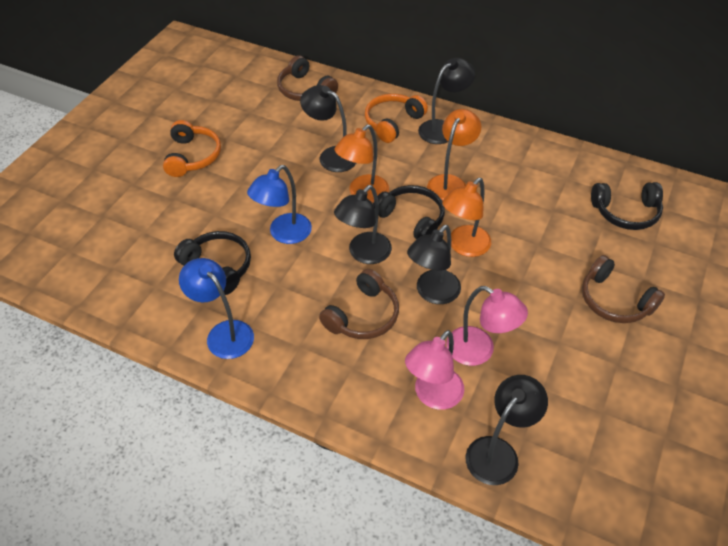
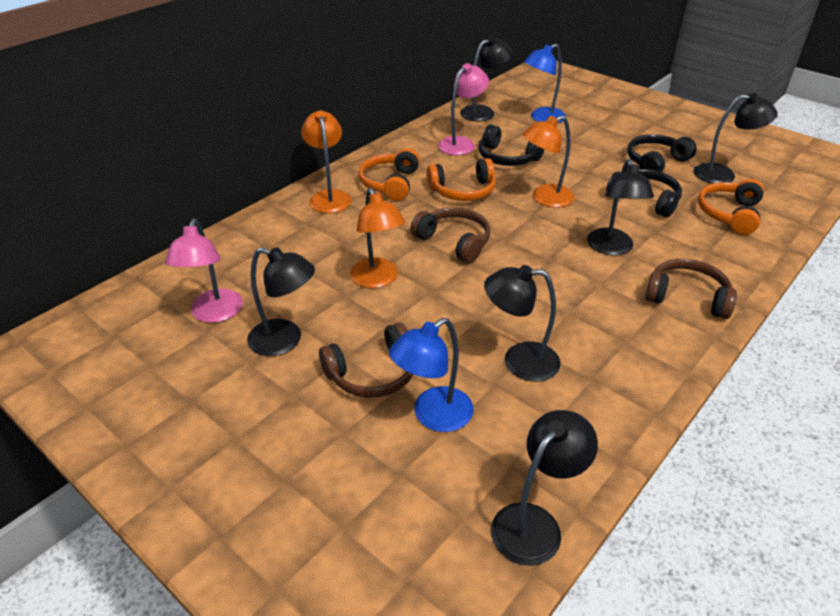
black lamp: 5 -> 6
orange headphones: 2 -> 3

